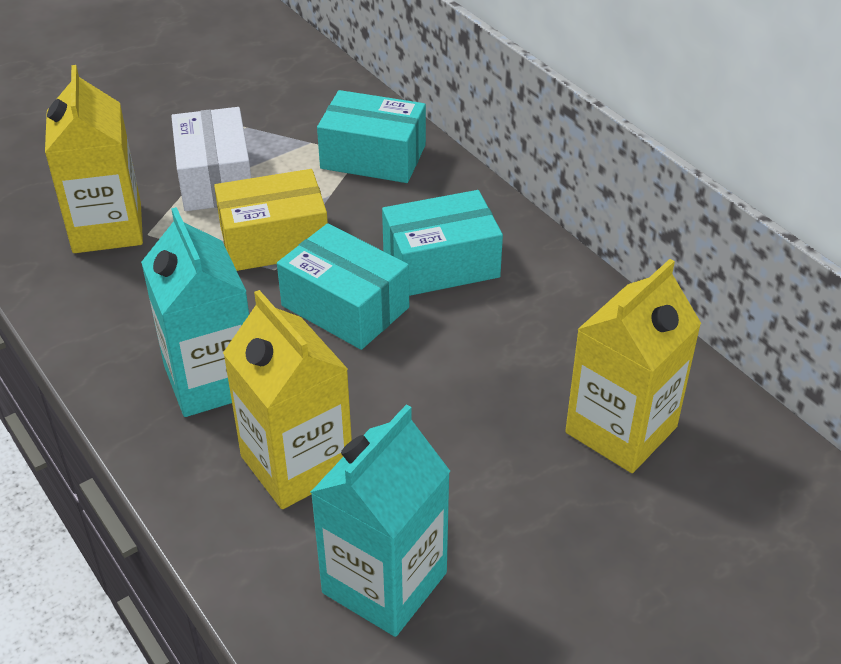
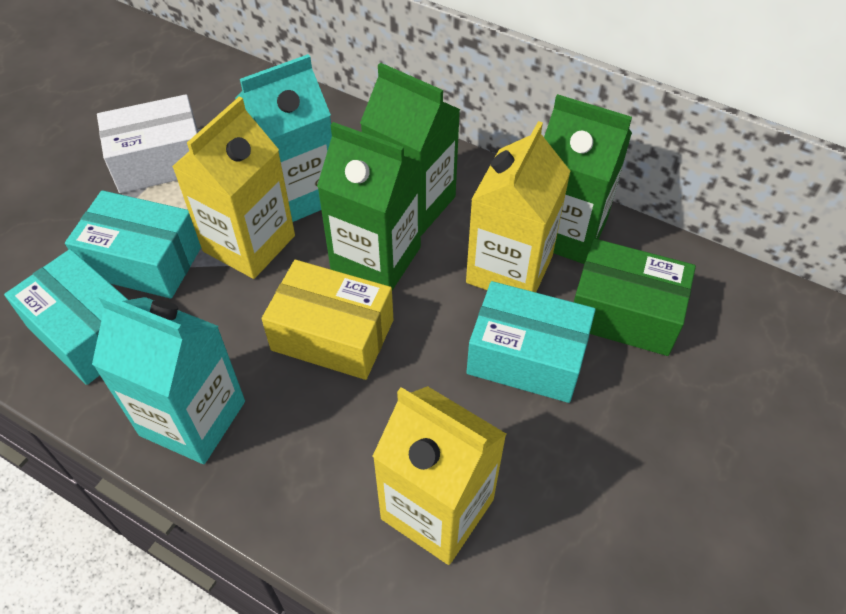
green box: 0 -> 1
green carton: 0 -> 3

